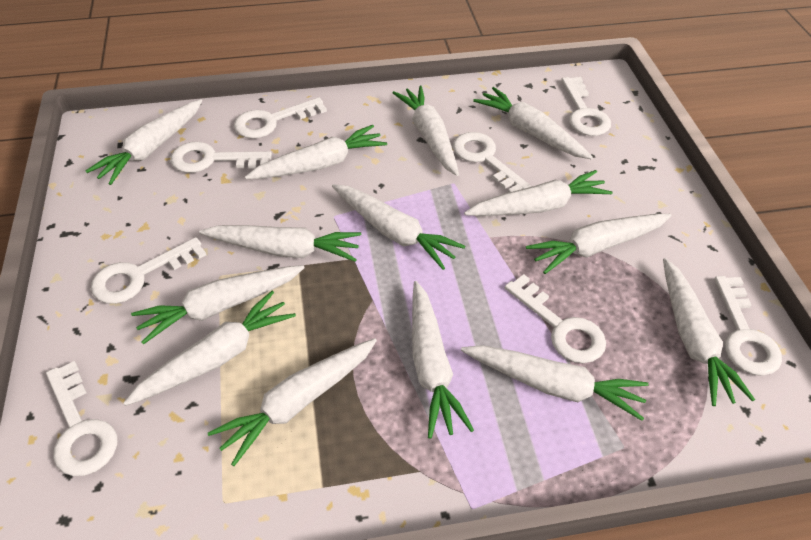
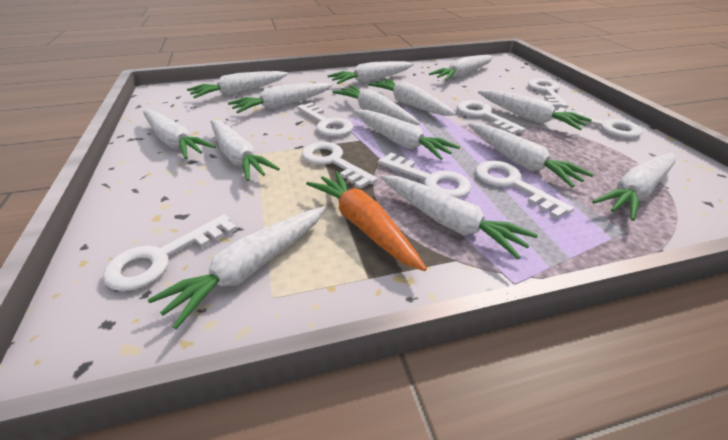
orange carrot: 0 -> 1

